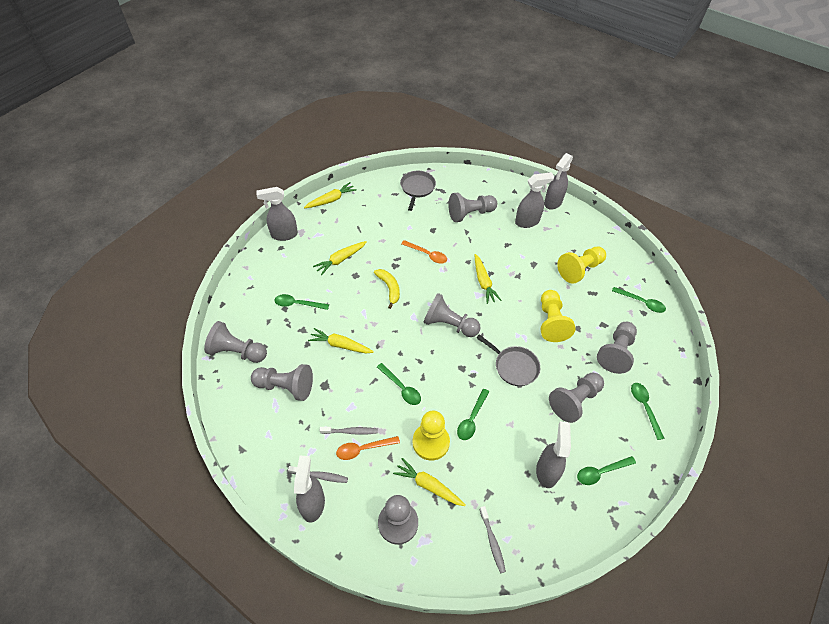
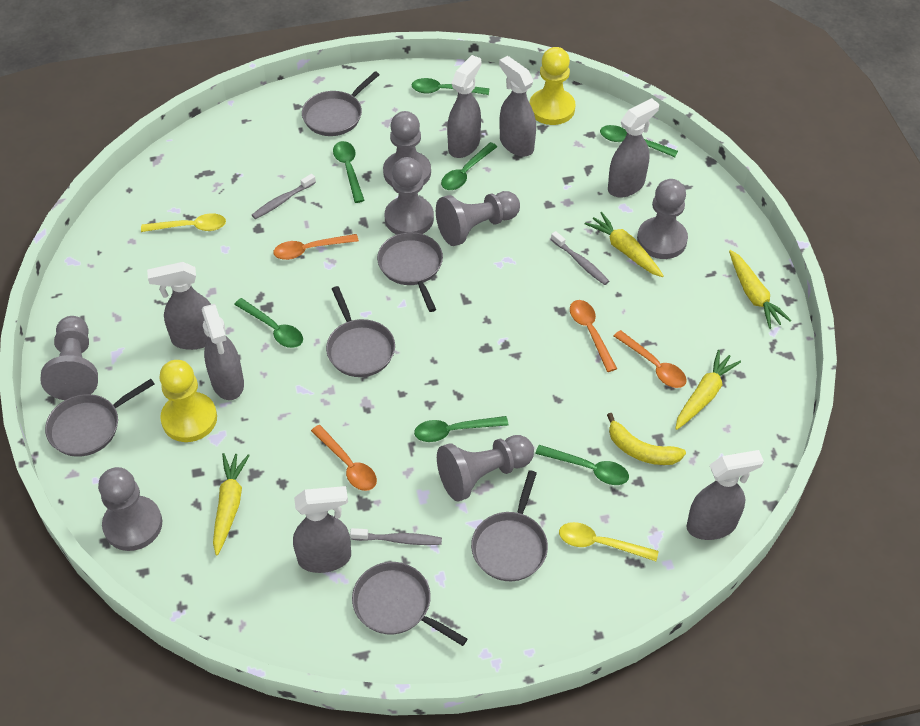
green spoon: 6 -> 7
grey pan: 2 -> 6
grey spray bottle: 5 -> 7
orange spoon: 2 -> 4
yellow carrot: 5 -> 4
yellow pawn: 3 -> 2
yellow spoon: 0 -> 2

